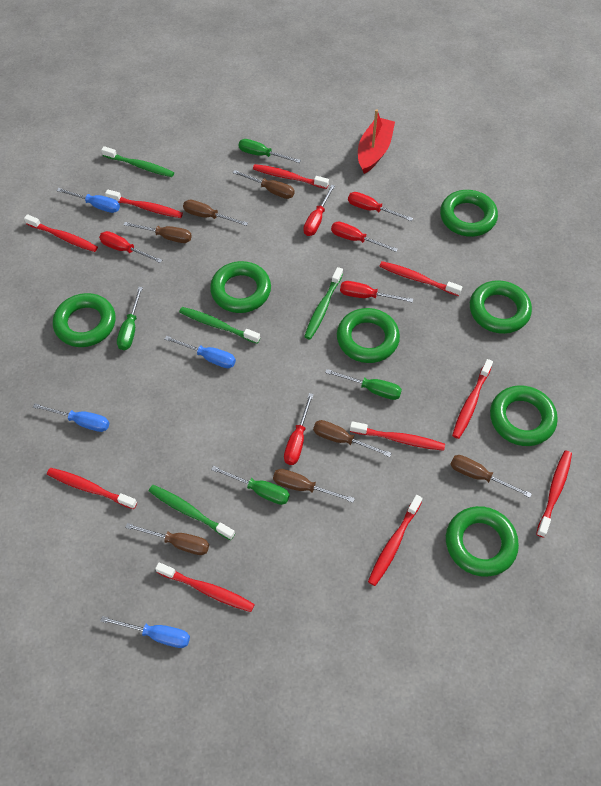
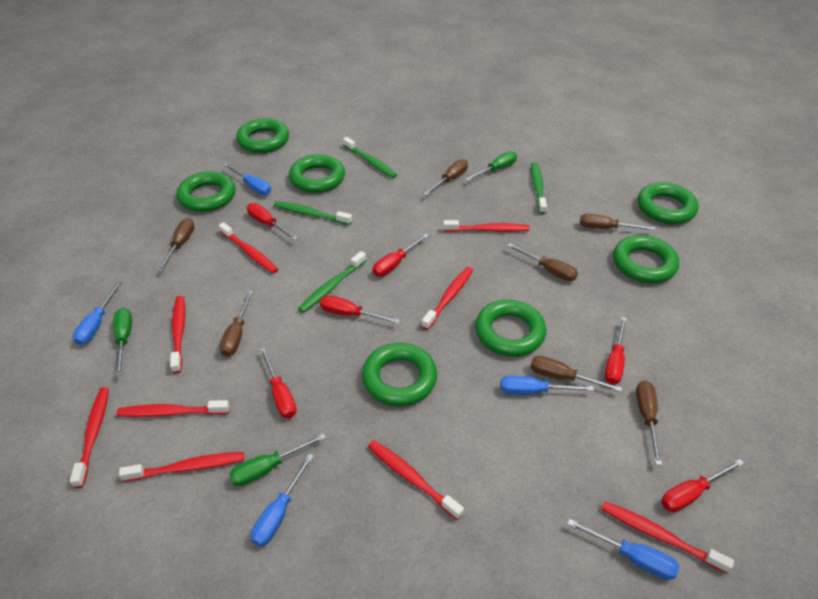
blue screwdriver: 4 -> 5
green screwdriver: 4 -> 3
red boat: 1 -> 0
red toothbrush: 10 -> 9

